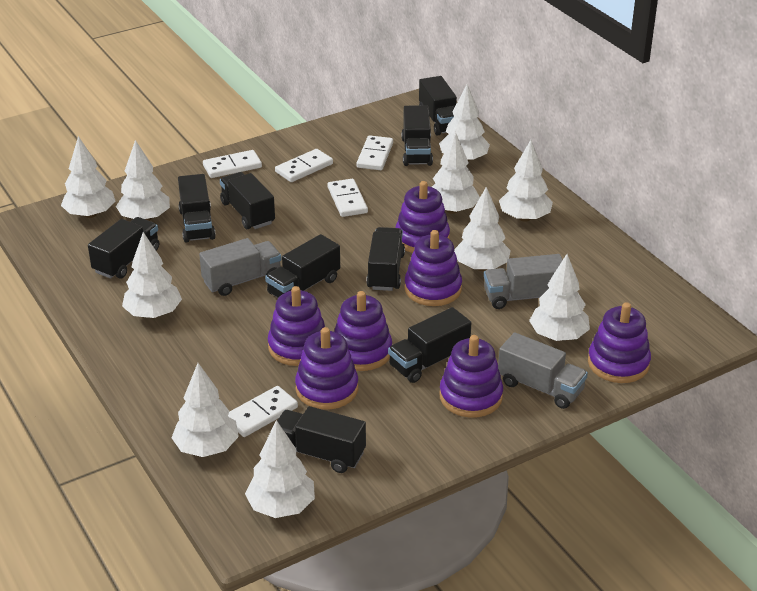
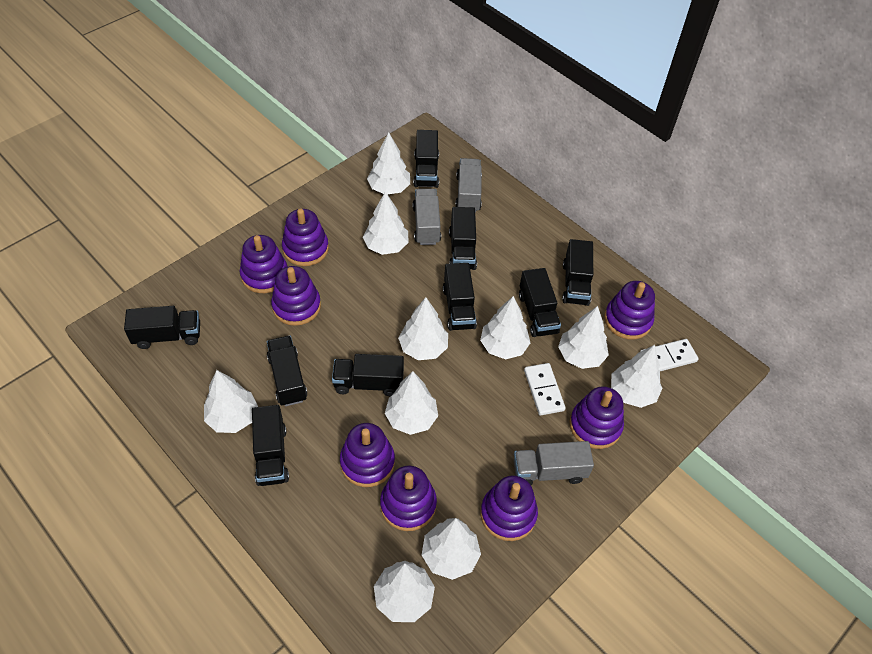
purple stacking toy: 7 -> 8
white domino: 5 -> 2

